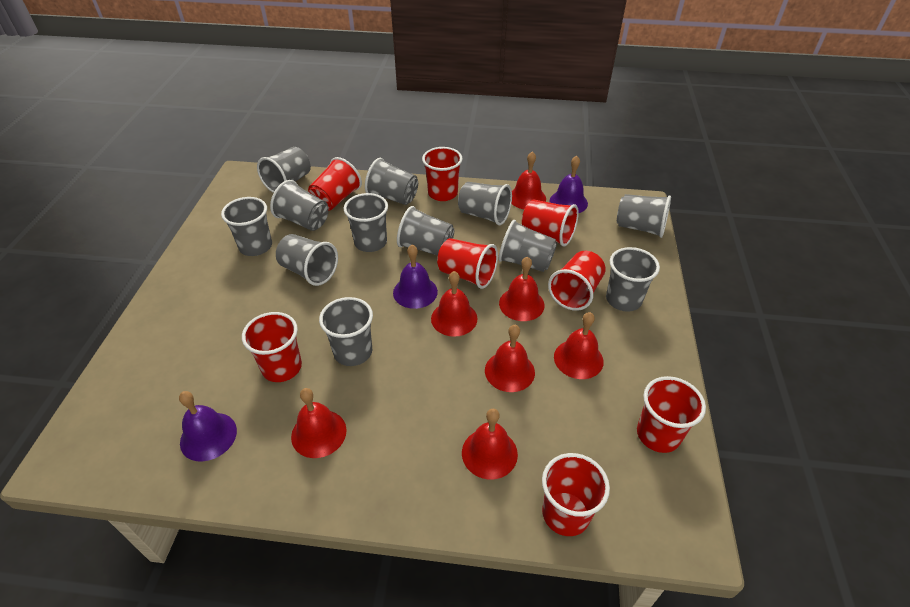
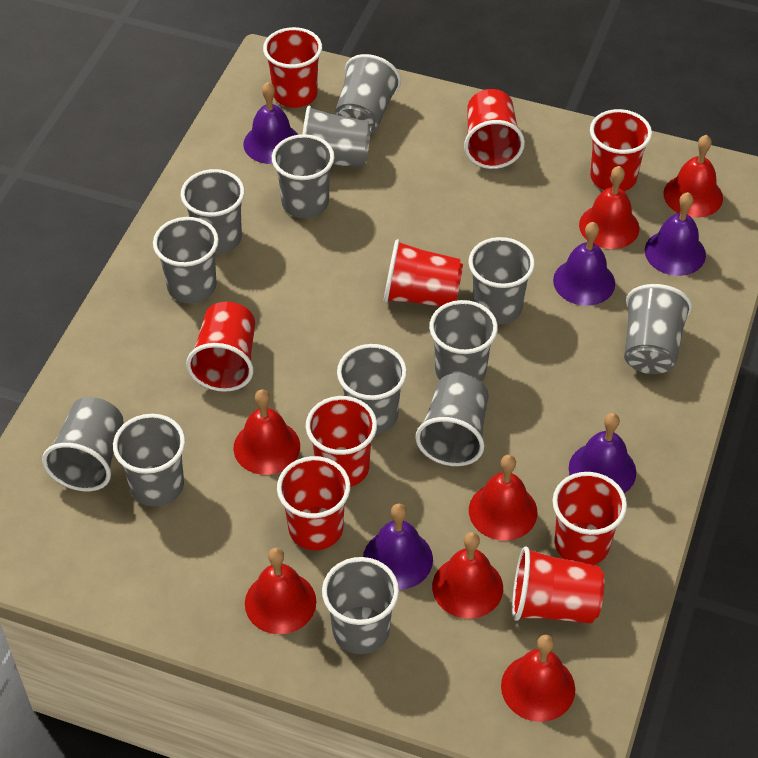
grey cup: 12 -> 13
purple bell: 3 -> 5
red cup: 8 -> 9

